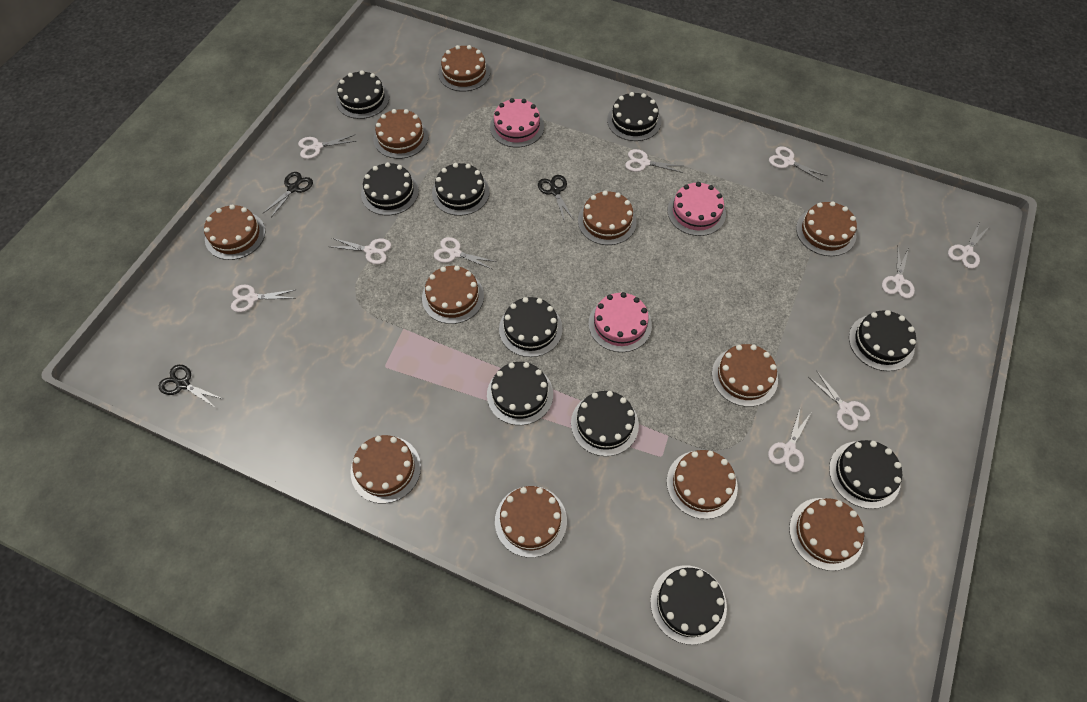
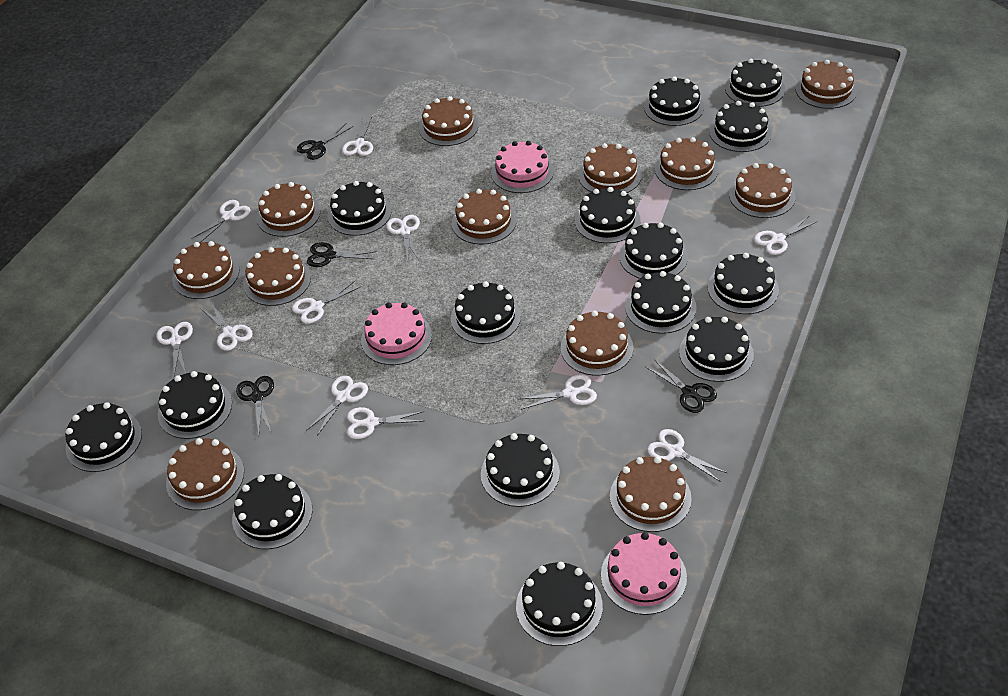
black cake: 10 -> 15
black scissors: 3 -> 4
brown cake: 11 -> 12
white scissors: 10 -> 11

